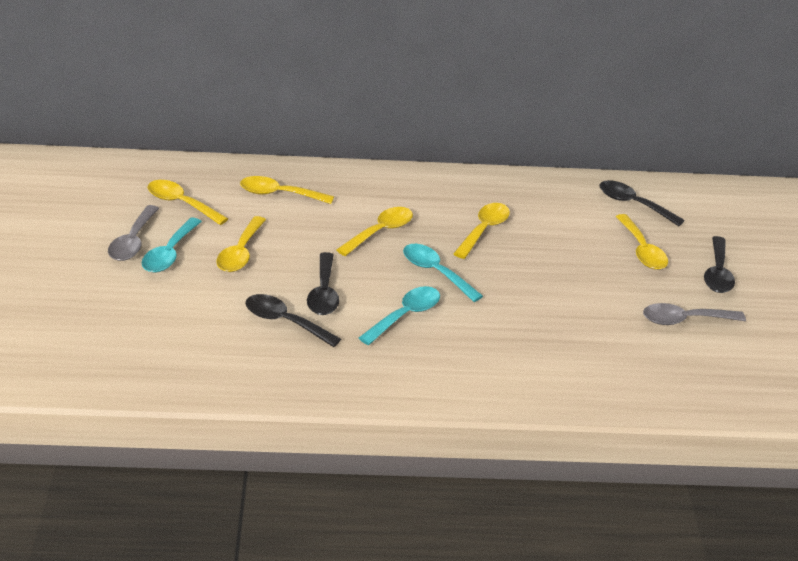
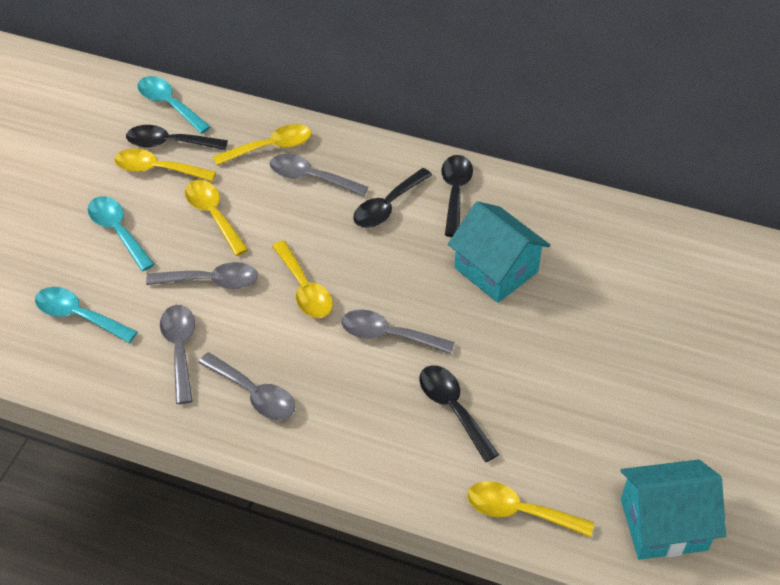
grey spoon: 2 -> 5
turquoise house: 0 -> 2
yellow spoon: 6 -> 5

